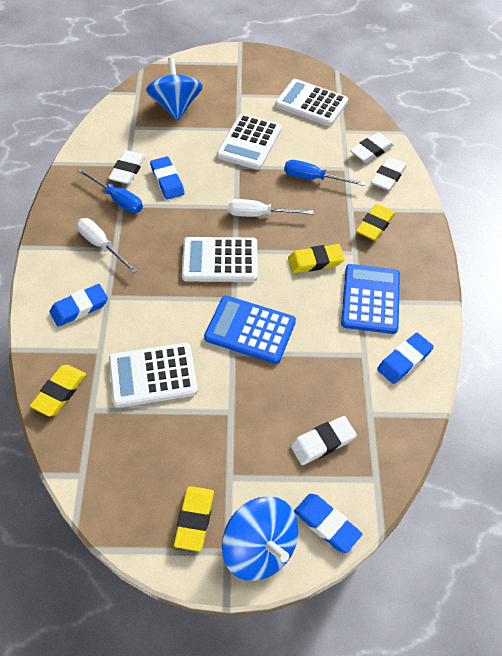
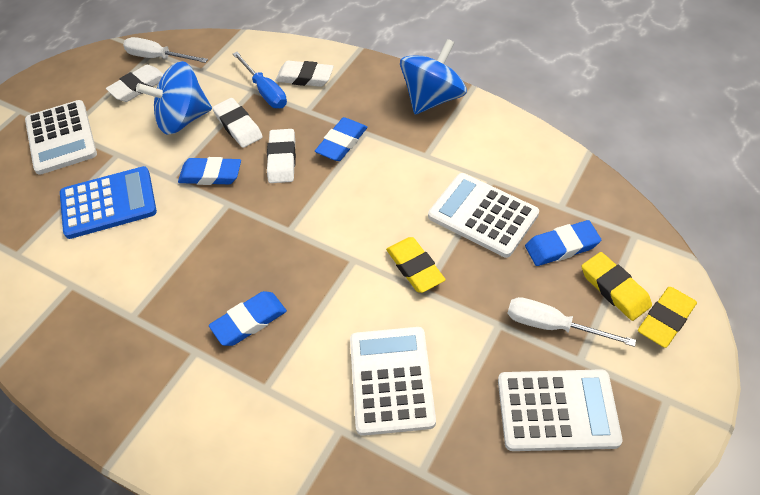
blue calculator: 2 -> 1
blue screwdriver: 2 -> 1
yellow eraser: 4 -> 3

